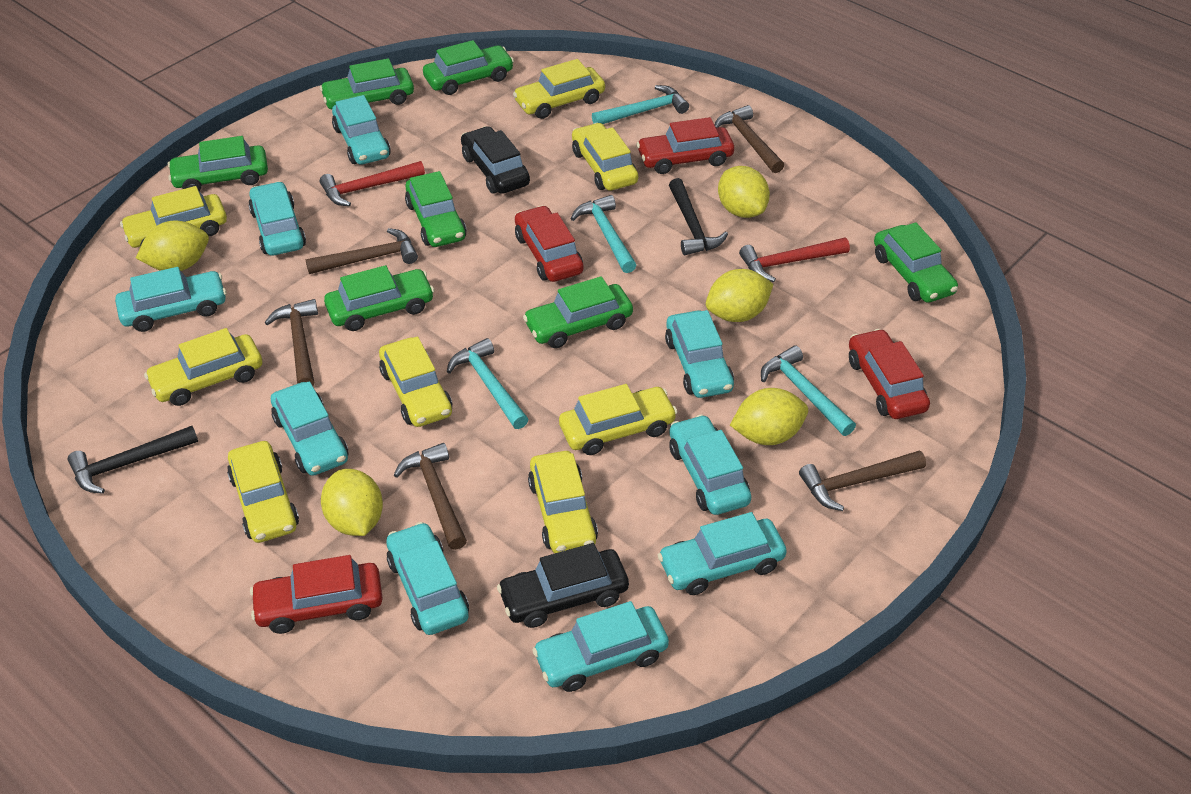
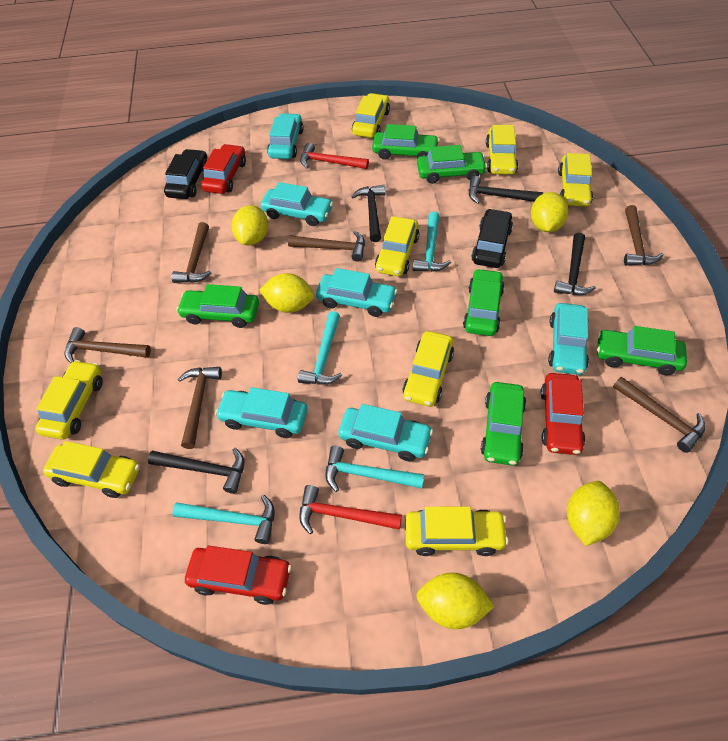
black hammer: 2 -> 4
brown hammer: 5 -> 6
green car: 7 -> 6
red car: 4 -> 3
turquoise car: 9 -> 6

